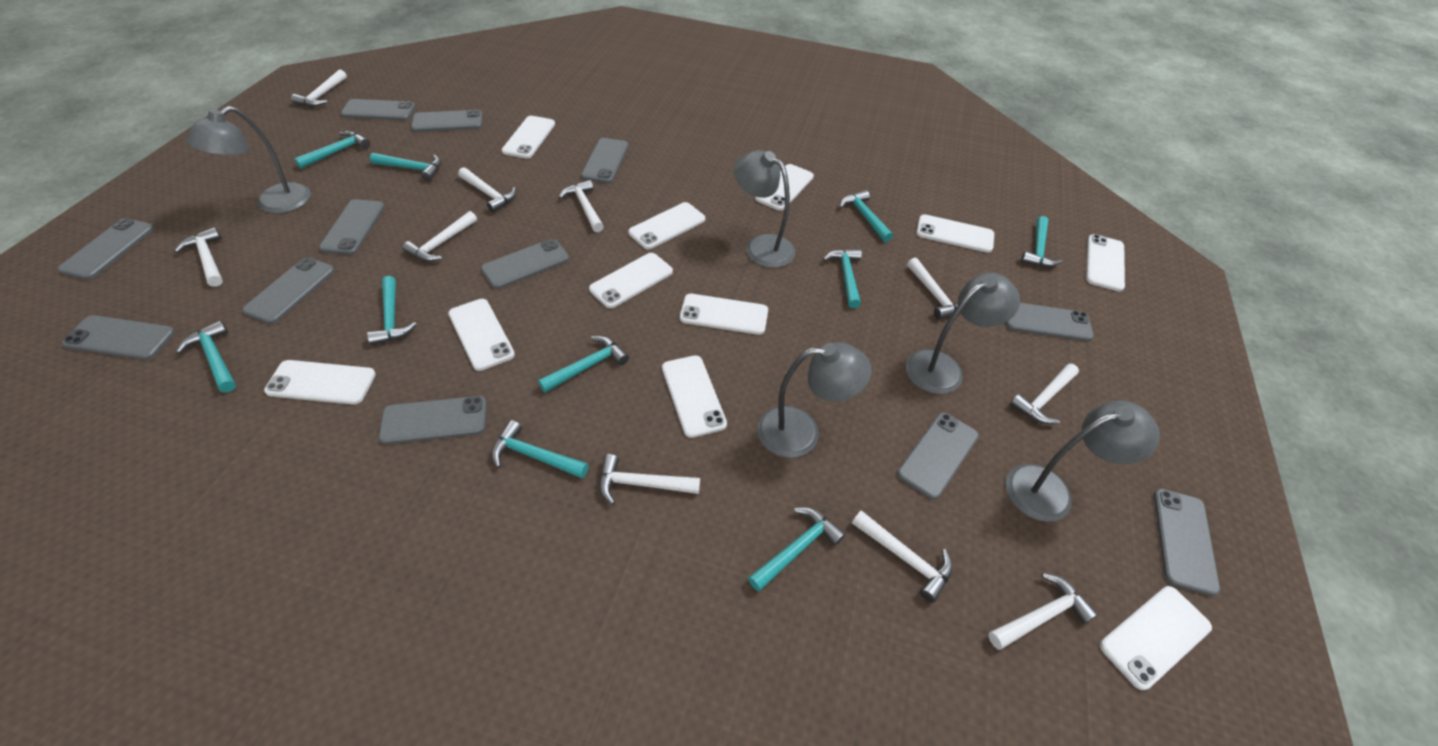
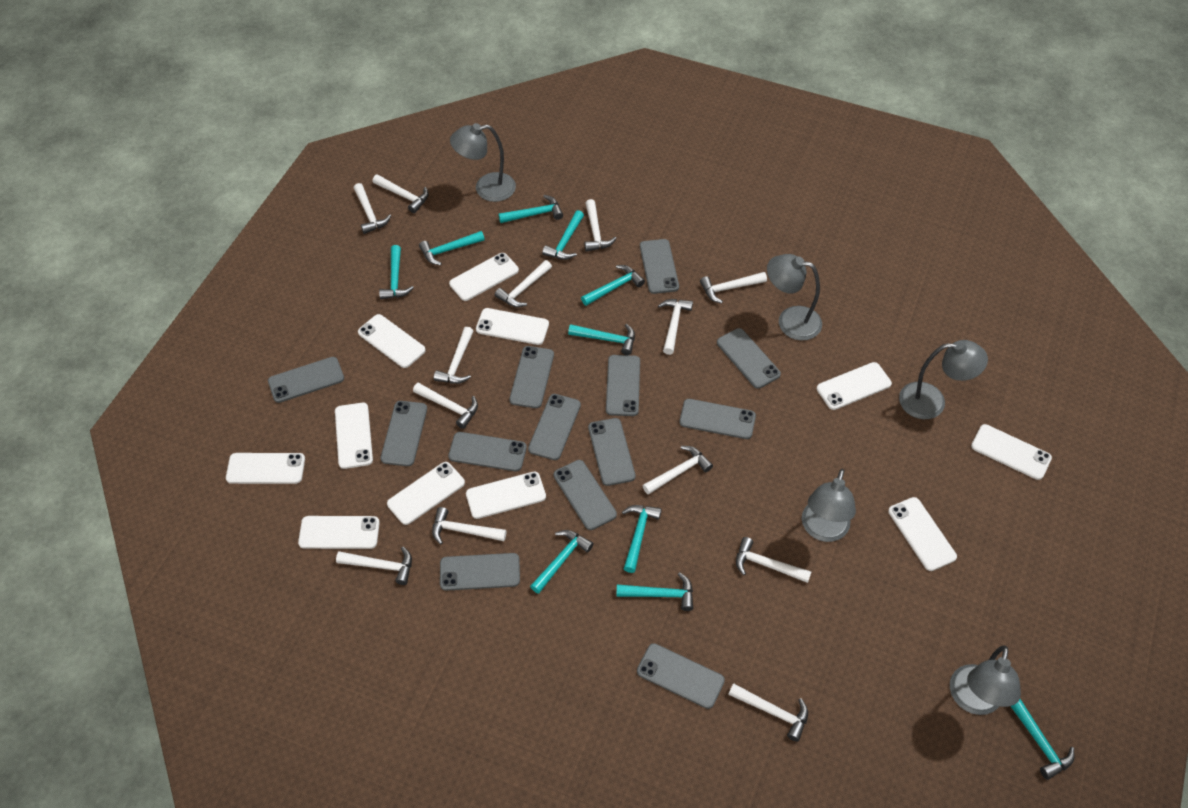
grey phone: 12 -> 13
white hammer: 10 -> 13

